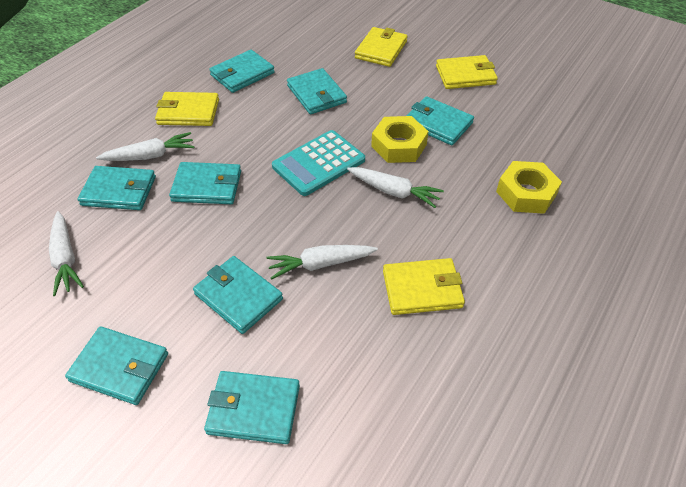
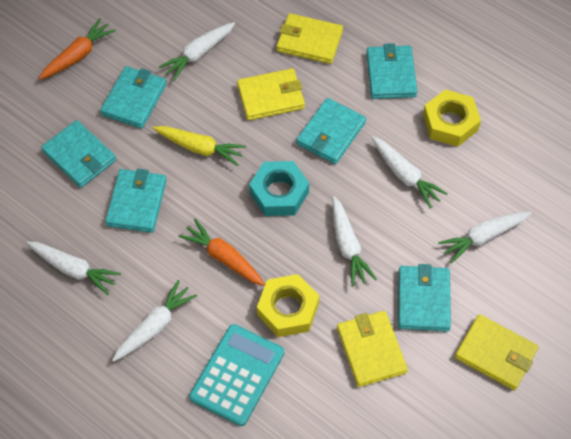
orange carrot: 0 -> 2
turquoise nut: 0 -> 1
turquoise wallet: 8 -> 6
white carrot: 4 -> 6
yellow carrot: 0 -> 1

